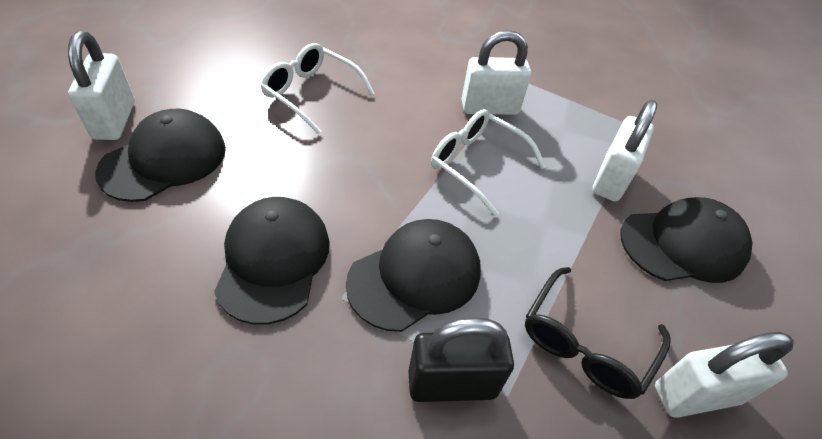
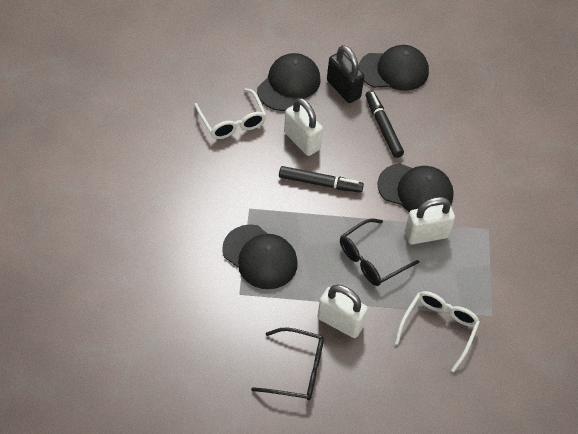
black glasses: 1 -> 2
black marker: 0 -> 2
white padlock: 4 -> 3

